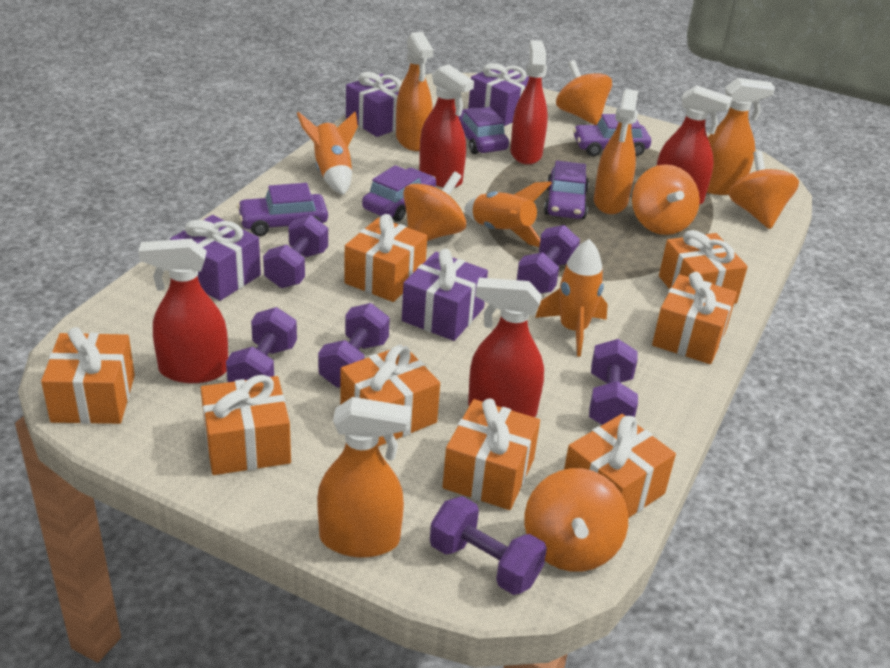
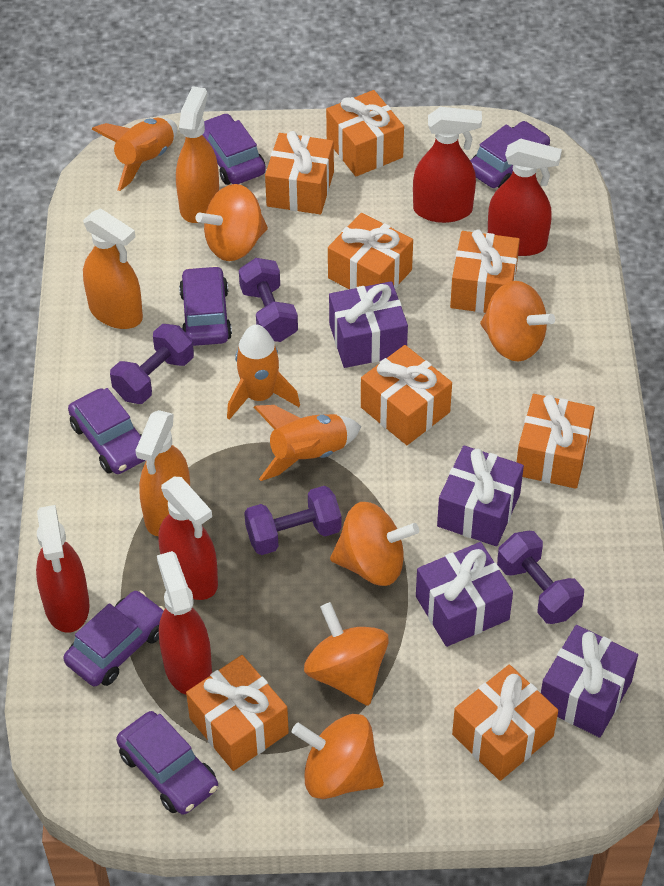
orange spray bottle: 4 -> 3
purple car: 5 -> 6
purple dumbbell: 6 -> 4

